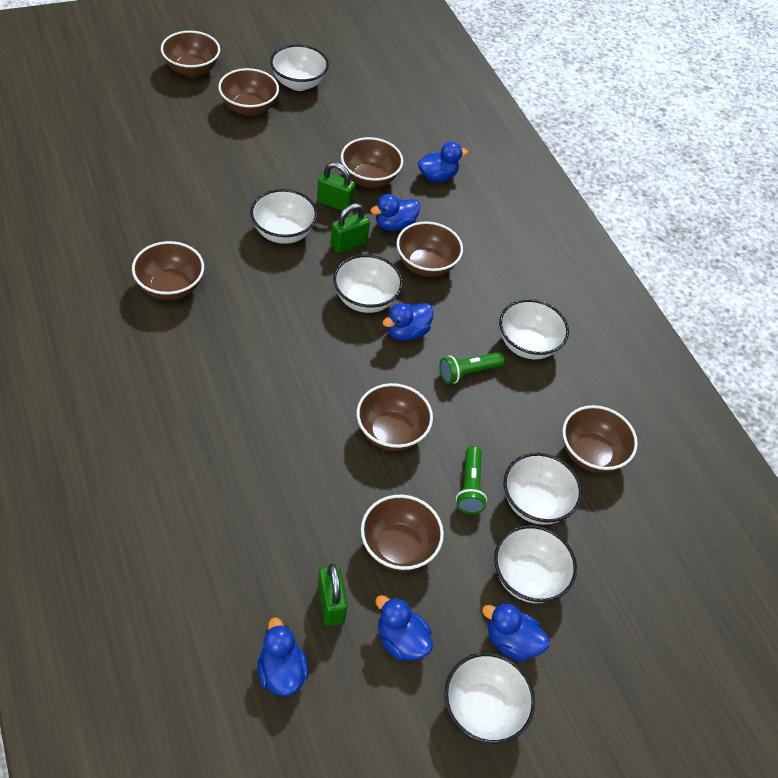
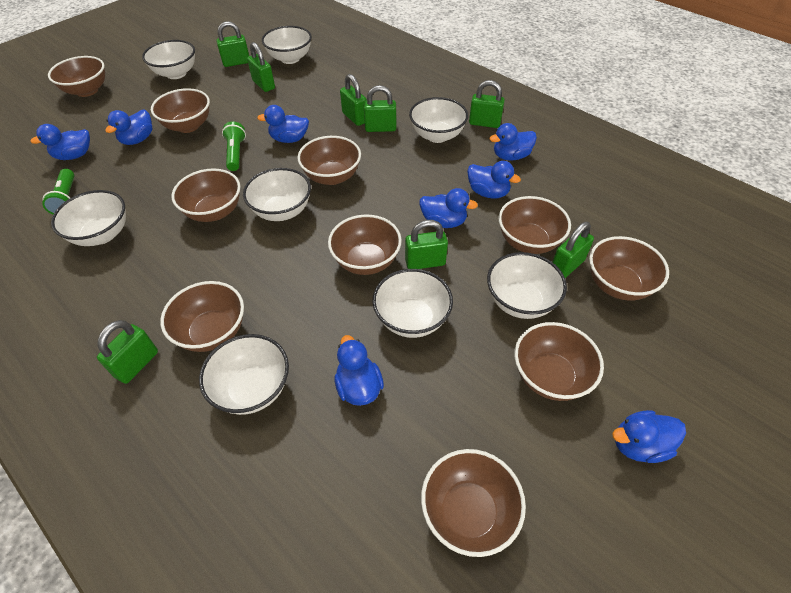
blue duck: 6 -> 8
brown bowl: 8 -> 10
green padlock: 3 -> 8
white bowl: 7 -> 8

